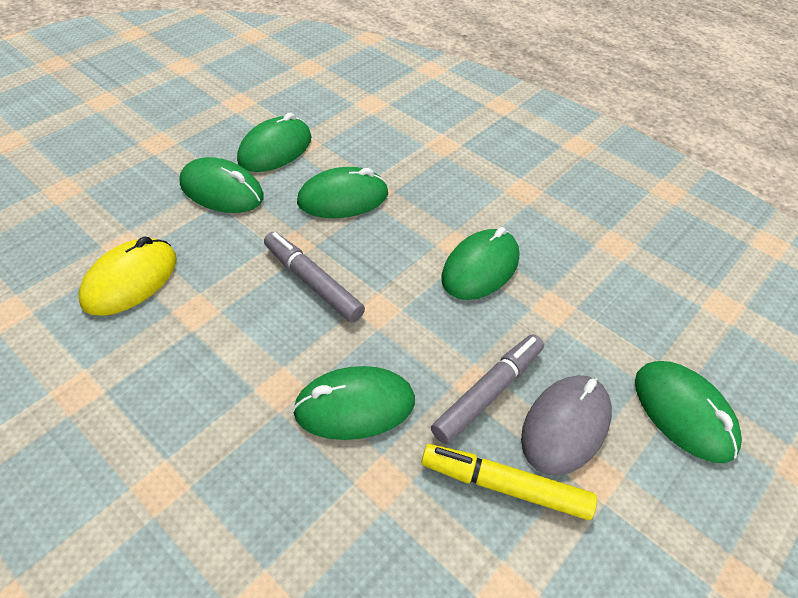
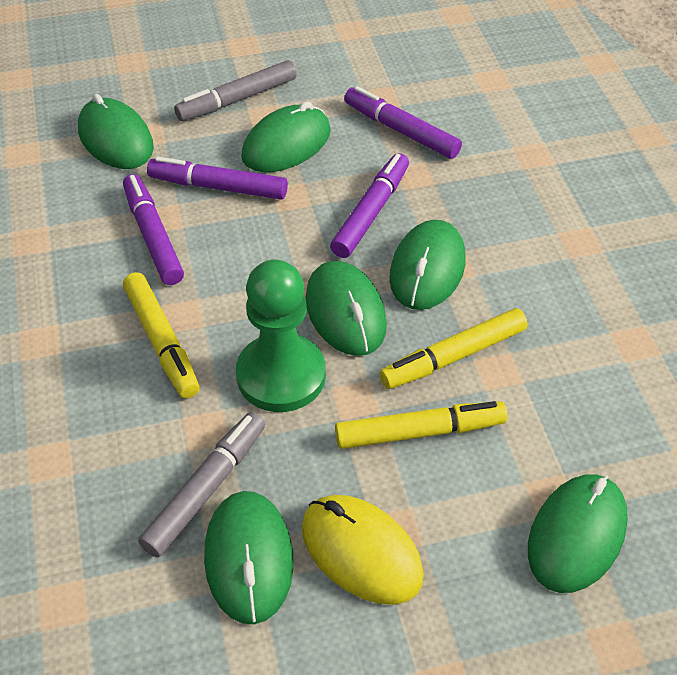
green pawn: 0 -> 1
grey mouse: 1 -> 0
purple marker: 0 -> 4
yellow marker: 1 -> 3

